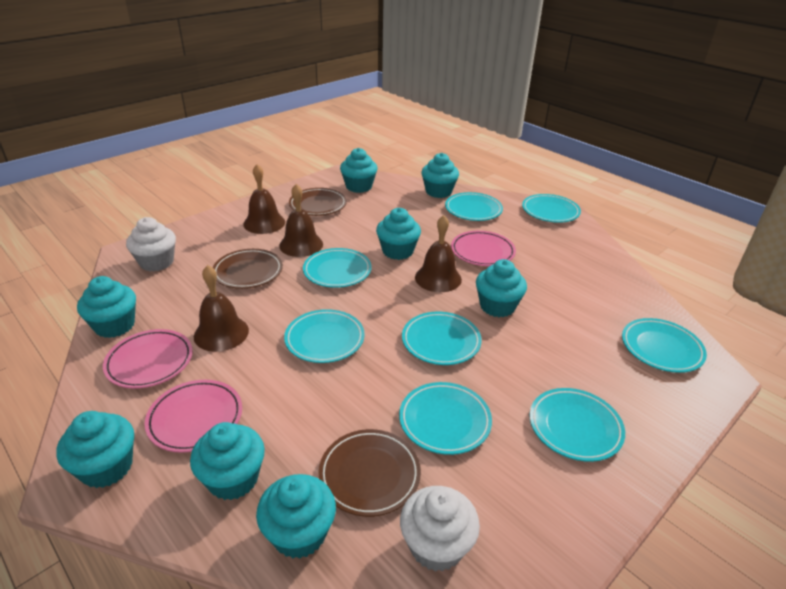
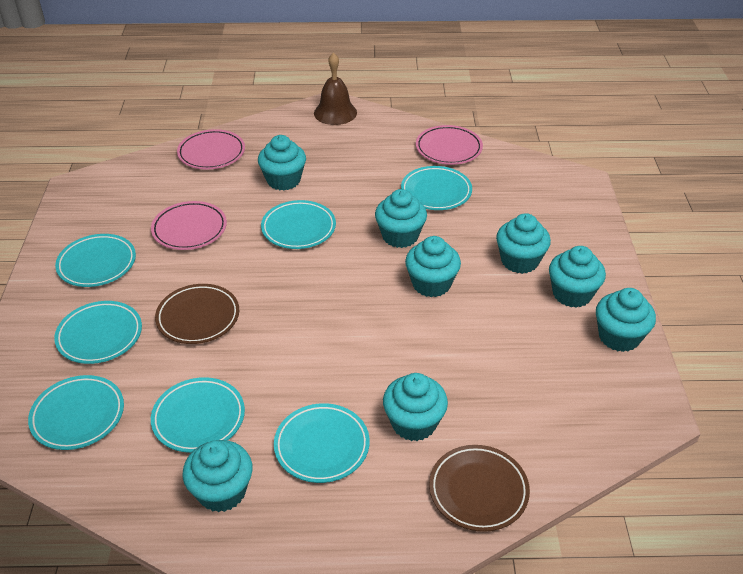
brown bell: 4 -> 1
brown plate: 3 -> 2
turquoise plate: 8 -> 7
white cupcake: 2 -> 0

